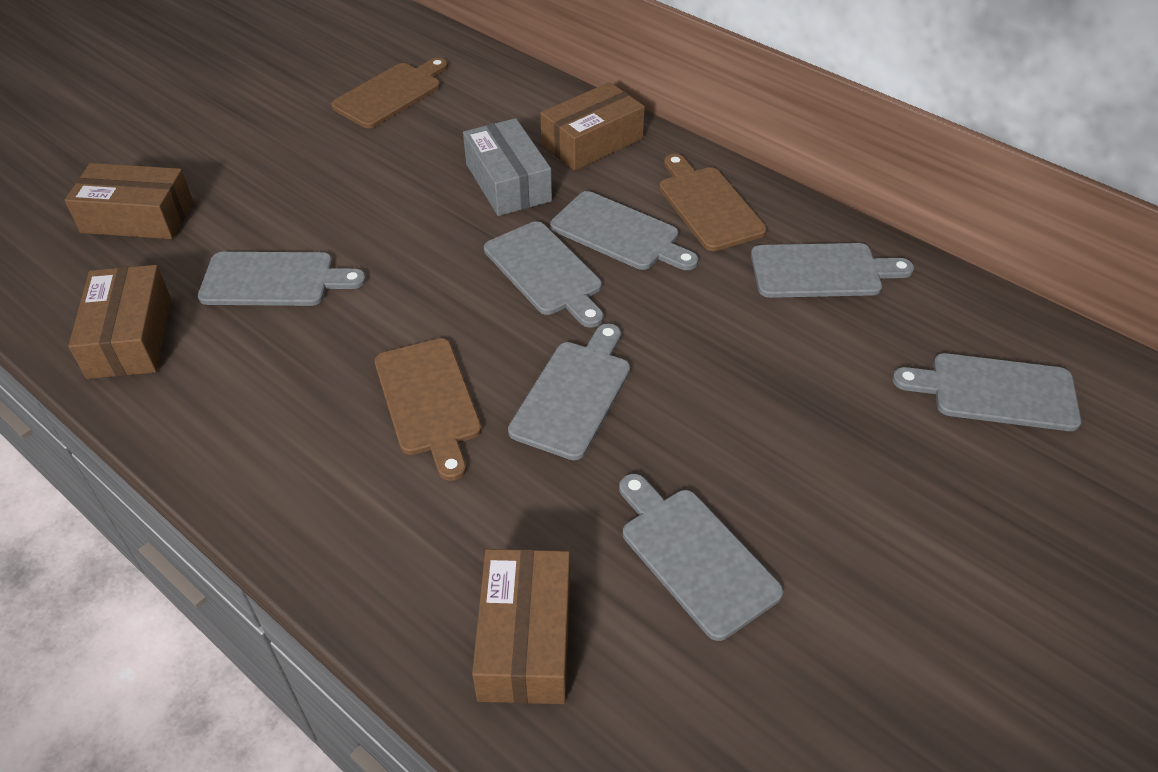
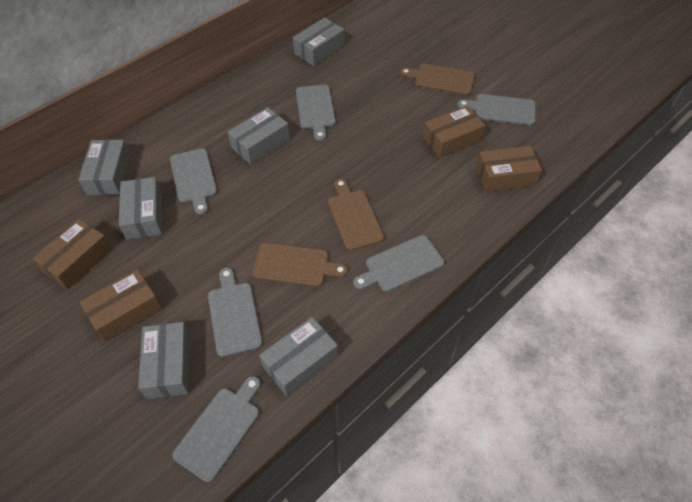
grey box: 1 -> 6
grey cutting board: 7 -> 6

